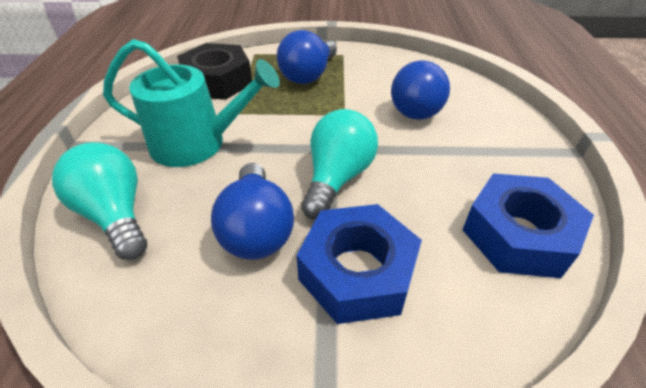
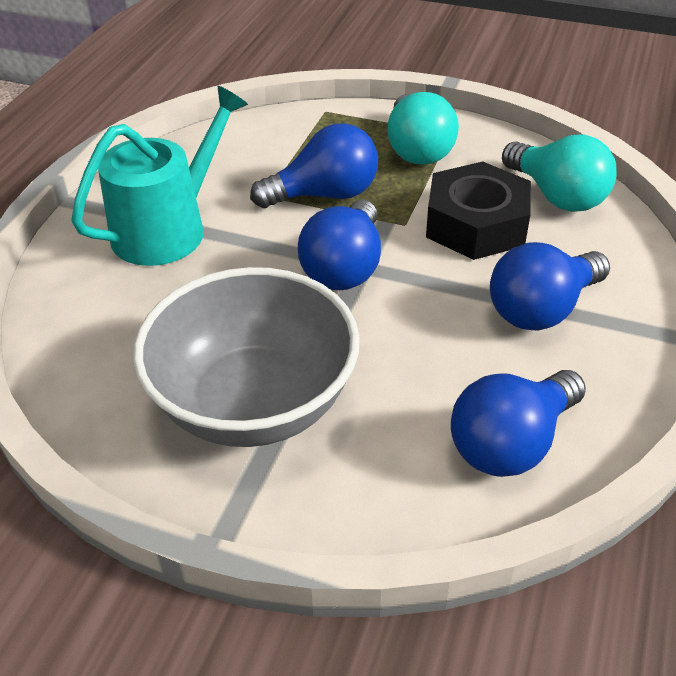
blue light bulb: 3 -> 4
blue nut: 2 -> 0
grey bowl: 0 -> 1

